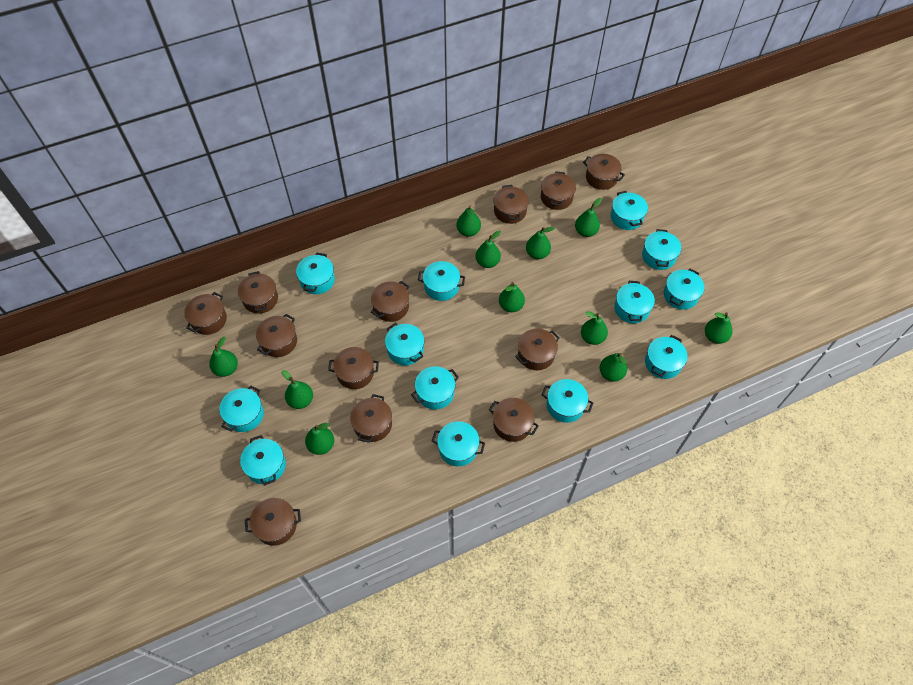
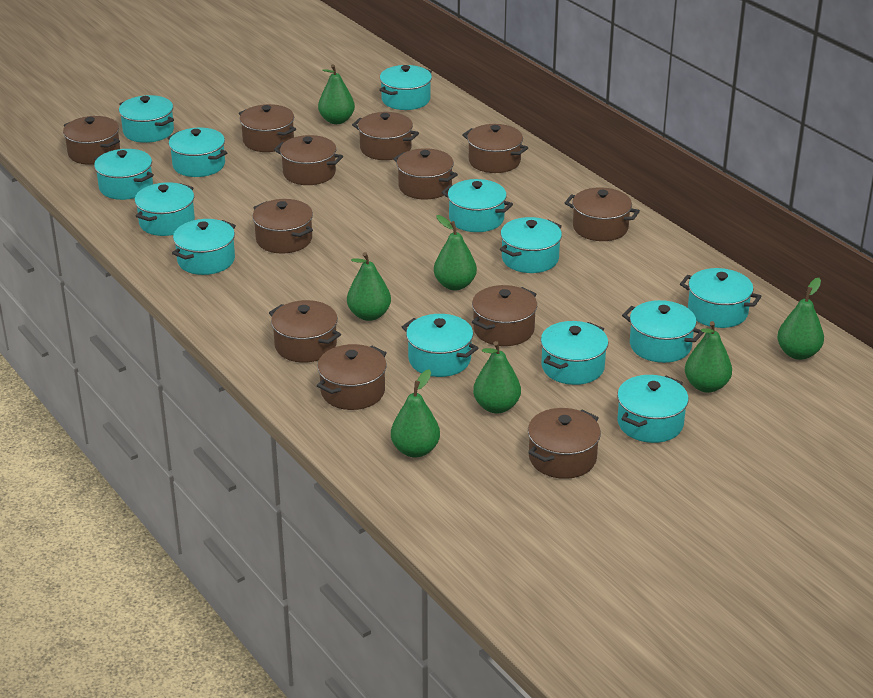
green pear: 11 -> 7

